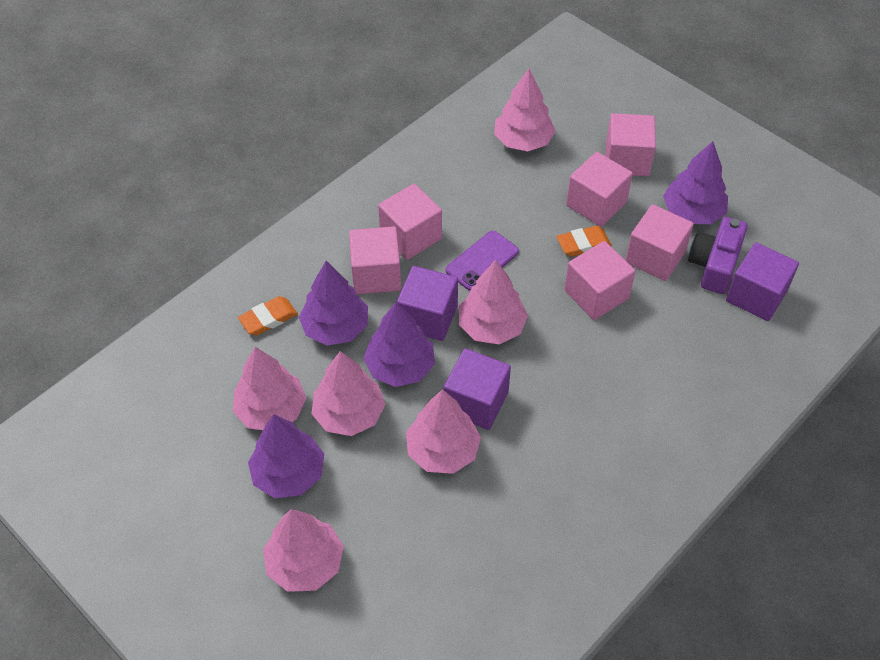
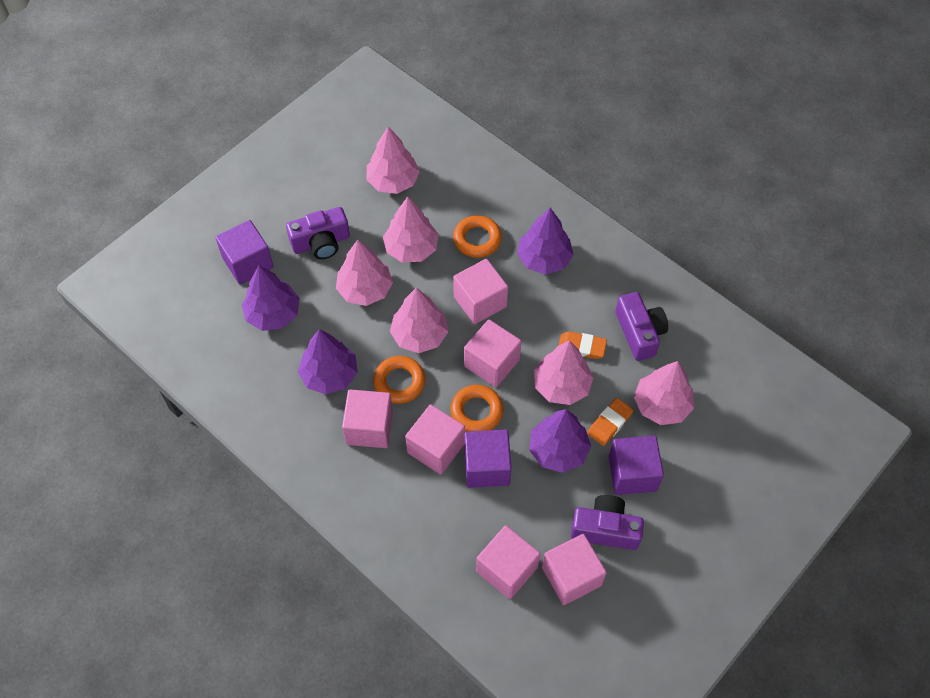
orange ring: 0 -> 3
purple camera: 1 -> 3
purple phone: 1 -> 0

